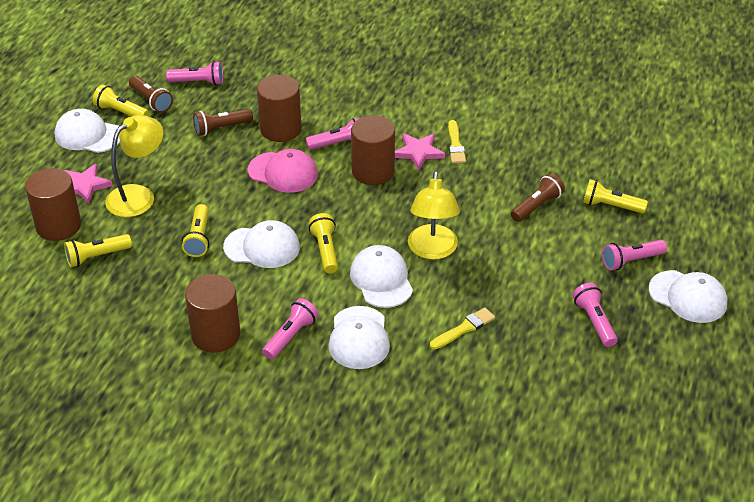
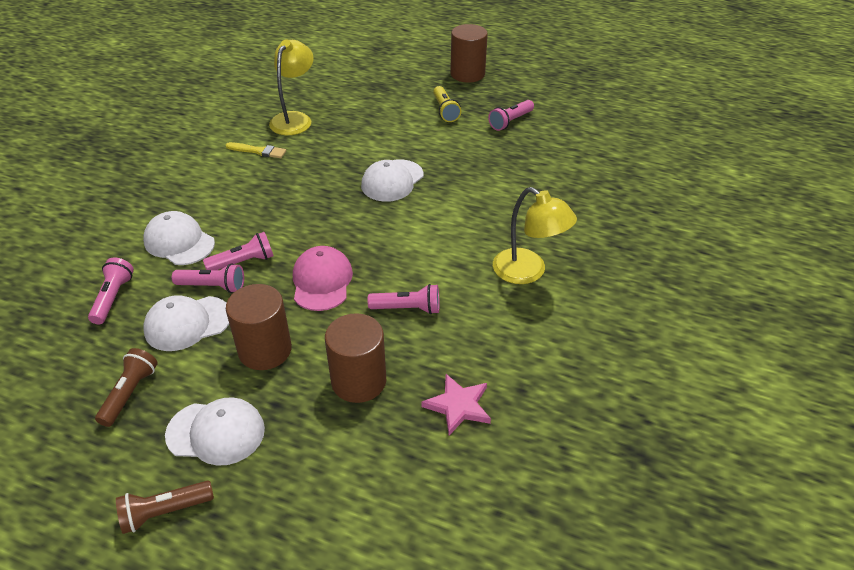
brown cylinder: 4 -> 3
brown flashlight: 3 -> 2
pink star: 2 -> 1
white cap: 5 -> 4
yellow brush: 2 -> 1
yellow flashlight: 5 -> 1

